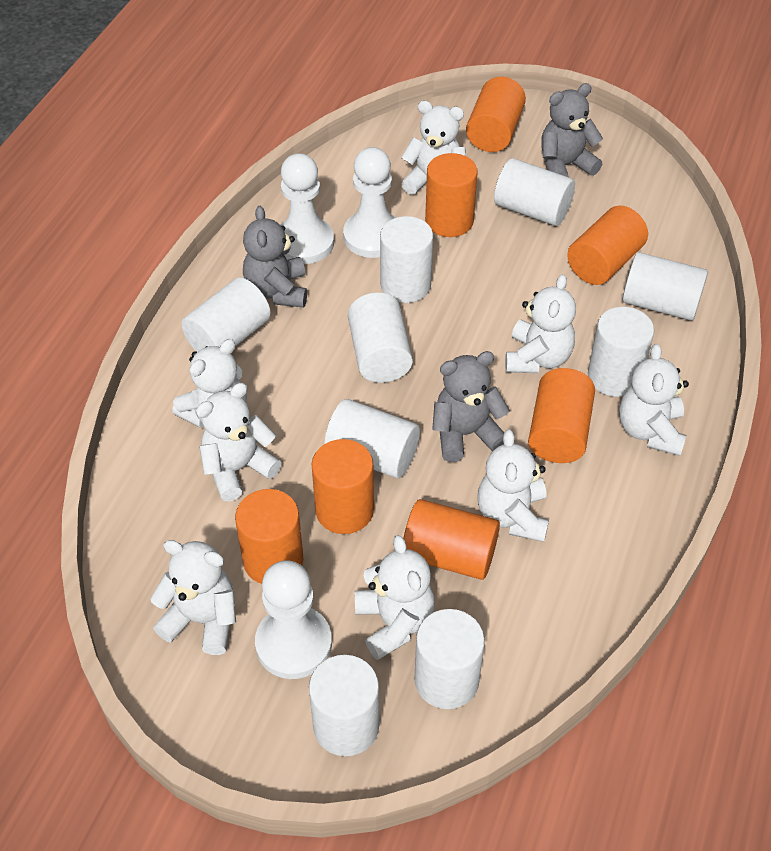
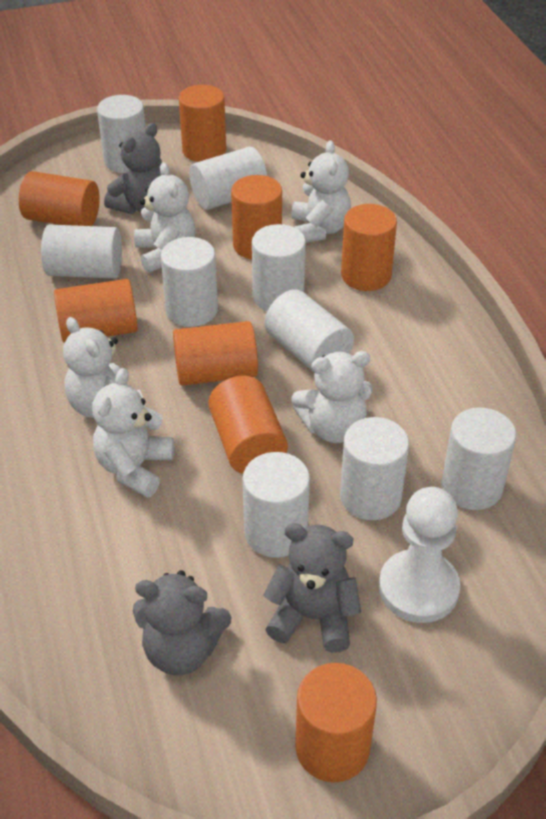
orange cylinder: 7 -> 8
white pawn: 3 -> 1
white teddy bear: 8 -> 5

